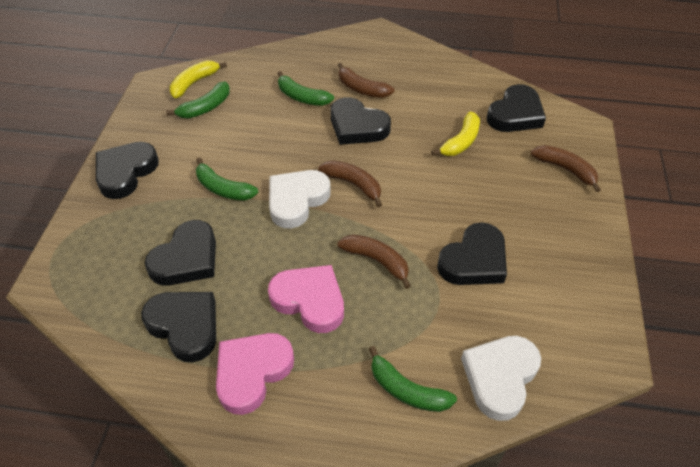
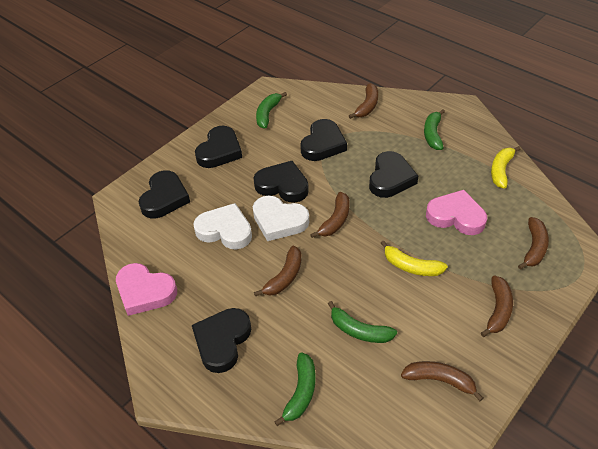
brown banana: 4 -> 6

